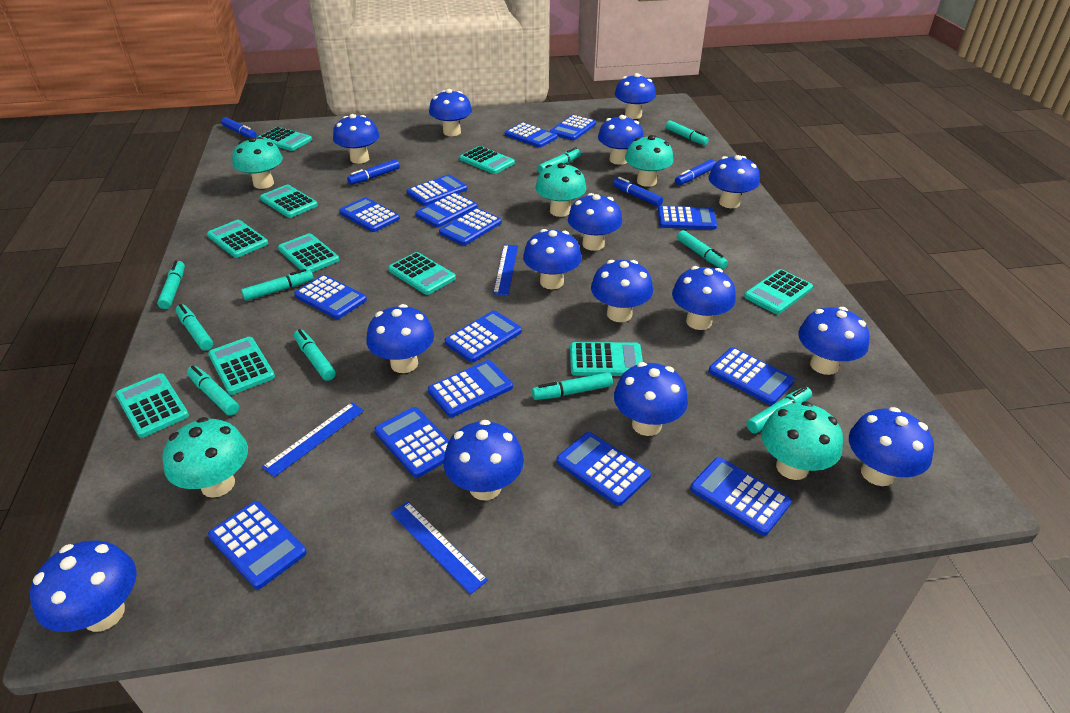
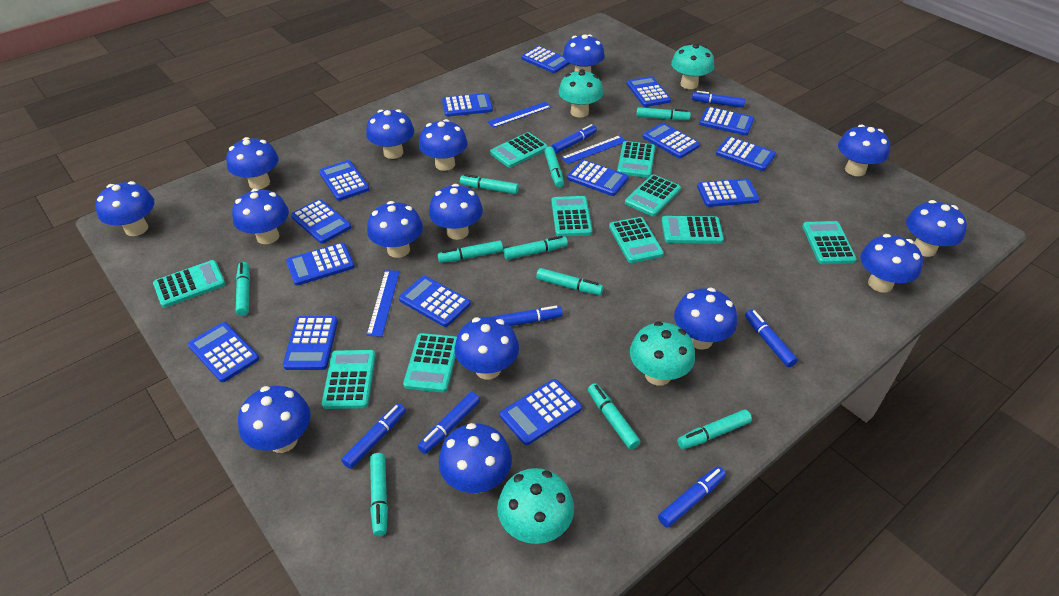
blue marker: 4 -> 7
turquoise mushroom: 5 -> 4

